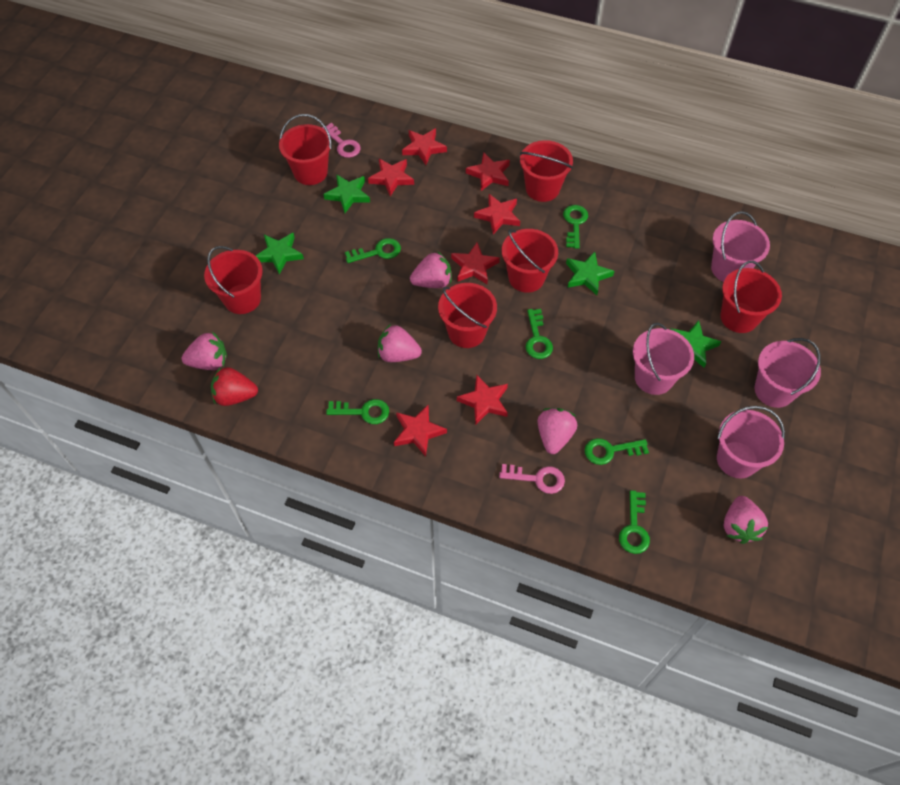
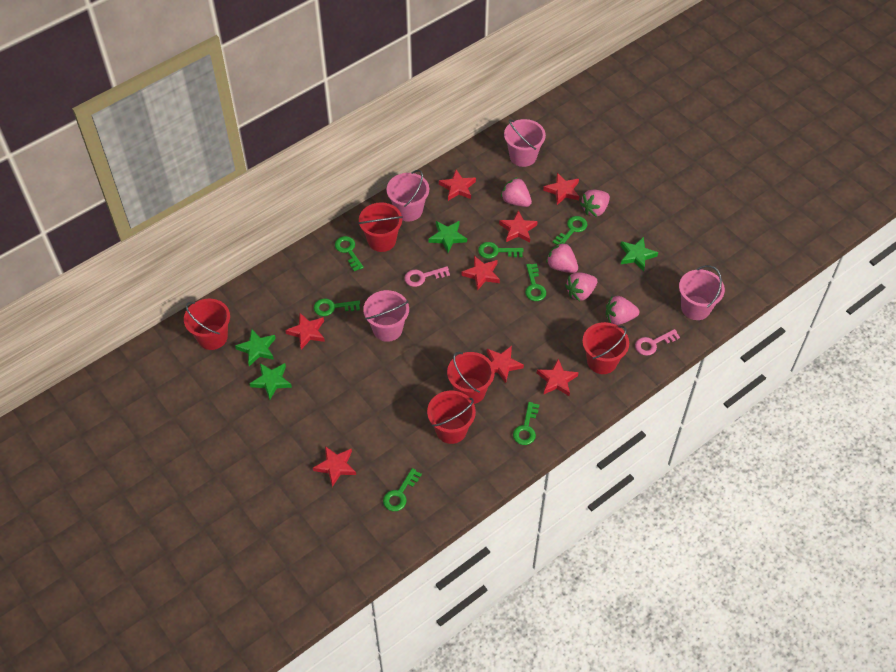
green key: 6 -> 7
red bucket: 6 -> 5
red star: 7 -> 8
red strawberry: 1 -> 0

